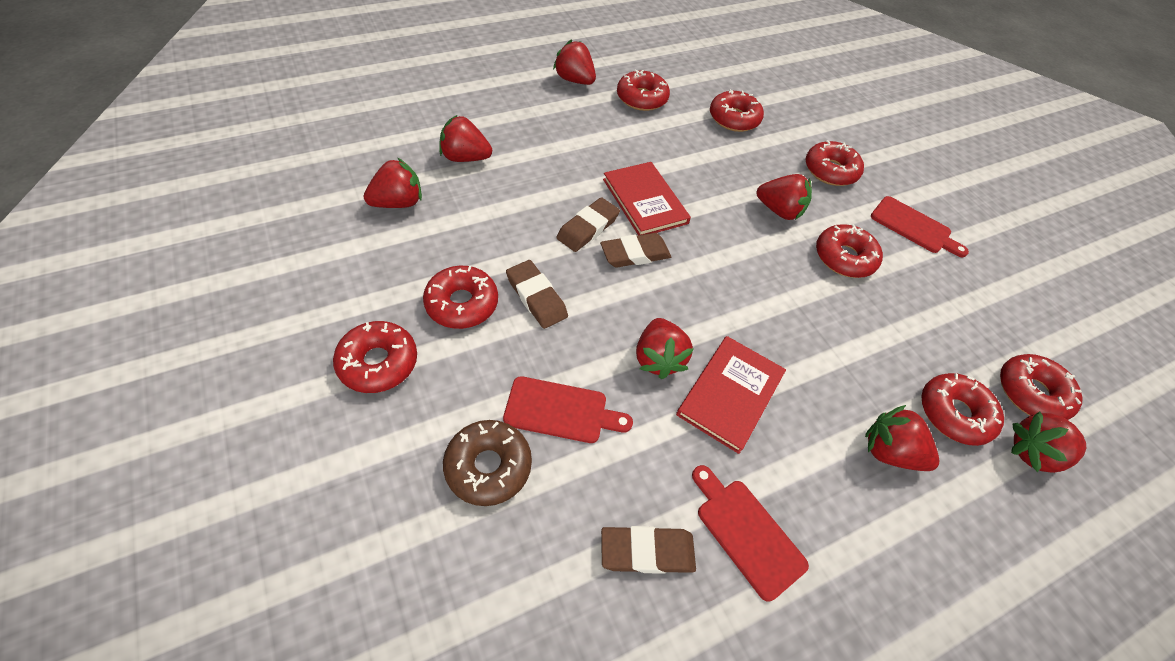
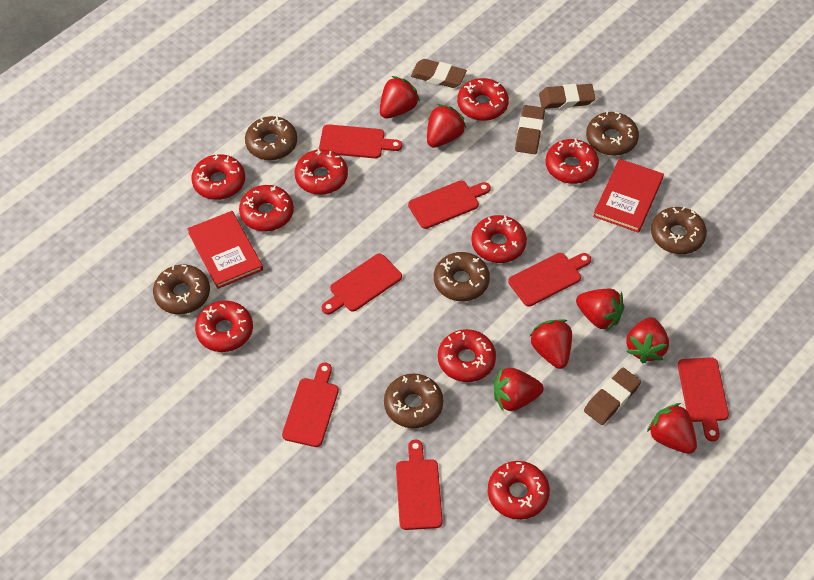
brown donut: 1 -> 6
red cutting board: 3 -> 7
red donut: 8 -> 9

